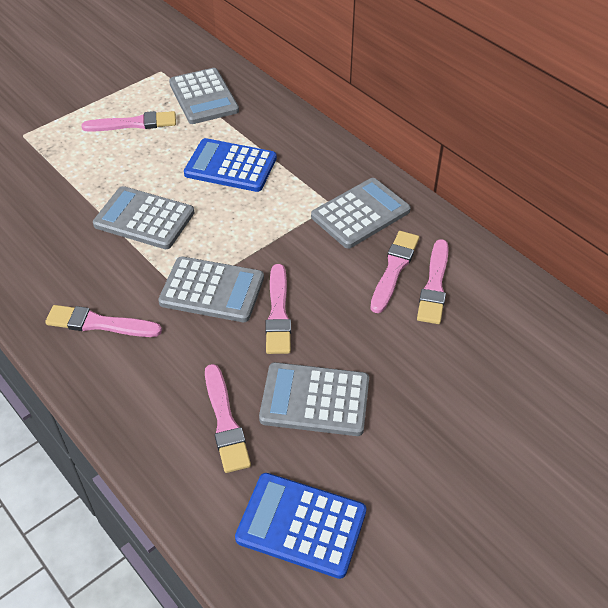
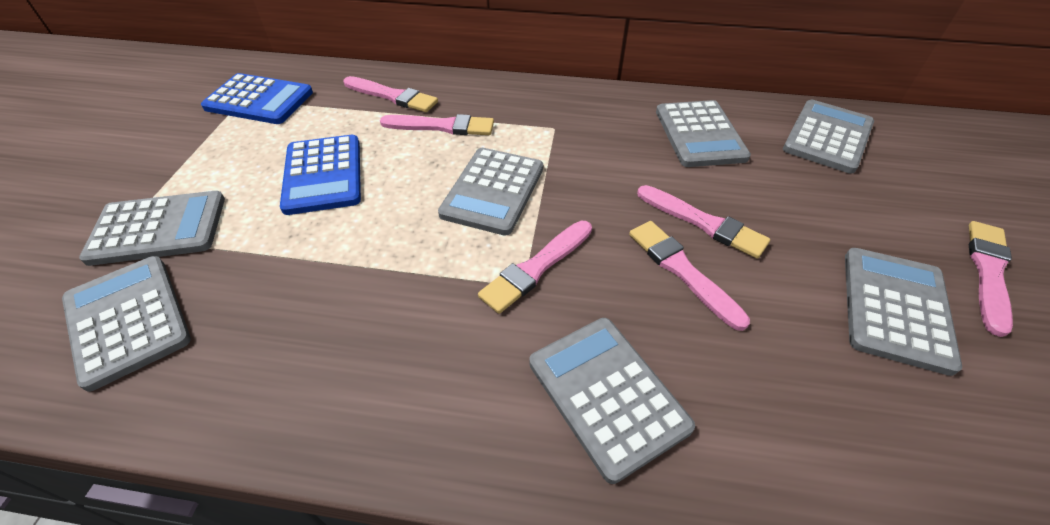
grey calculator: 5 -> 7

